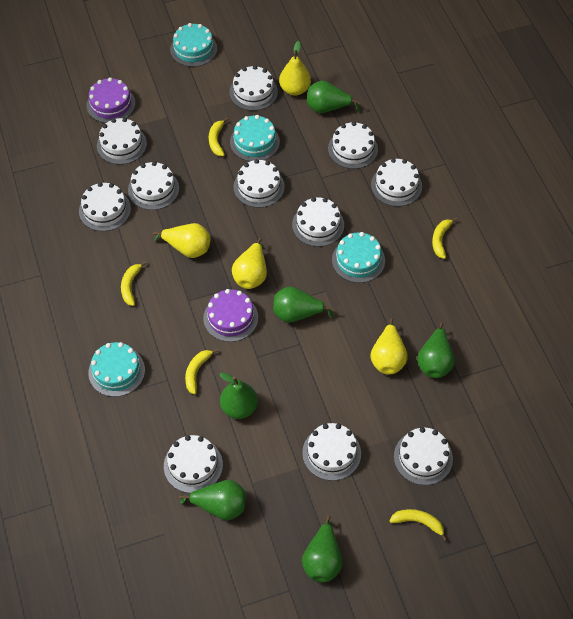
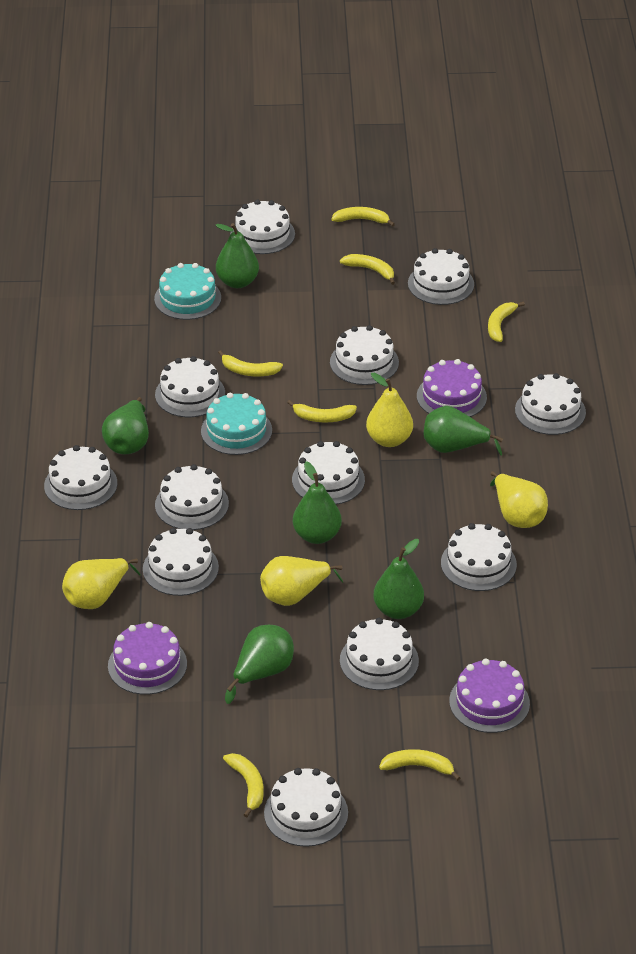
purple cake: 2 -> 3
turquoise cake: 4 -> 2
white cake: 11 -> 12
yellow banana: 5 -> 7

